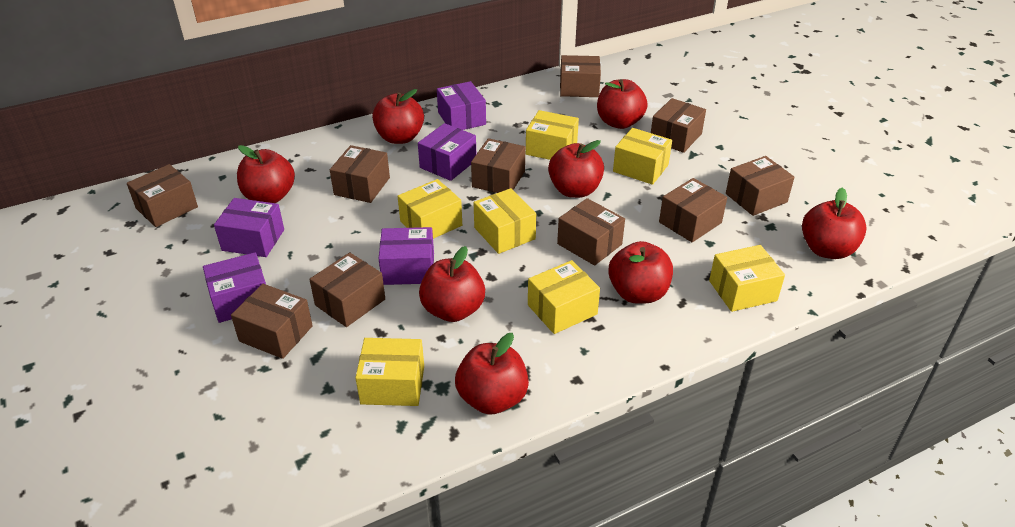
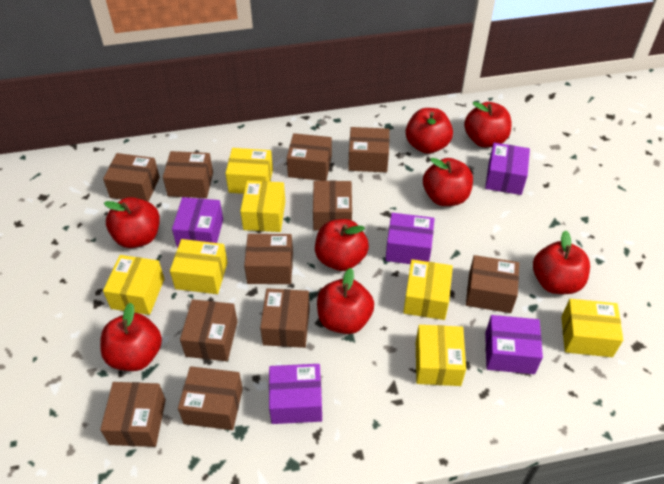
brown box: 10 -> 11

